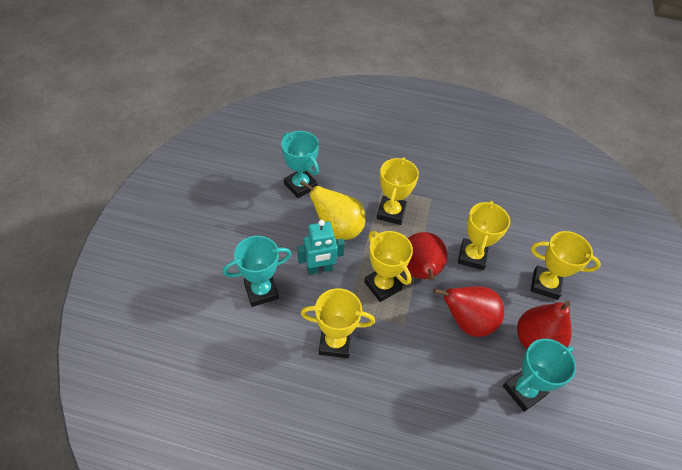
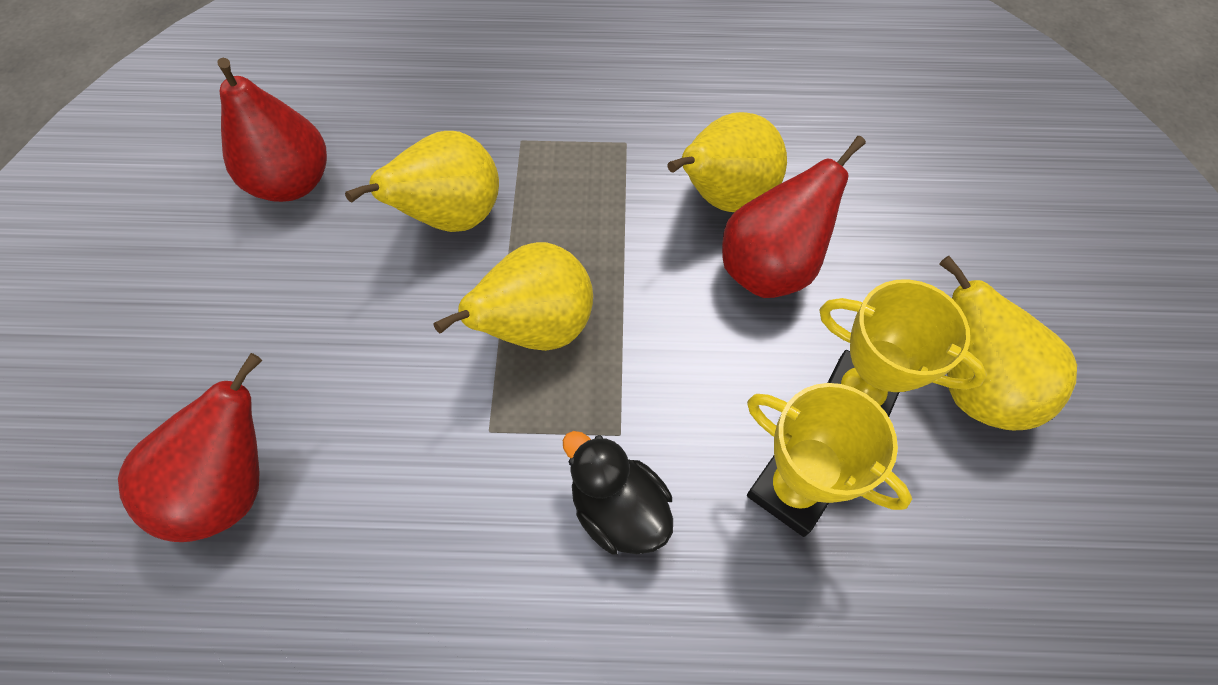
black duck: 0 -> 1
turquoise robot: 1 -> 0
turquoise trophy: 3 -> 0
yellow pear: 1 -> 4
yellow trophy: 5 -> 2

